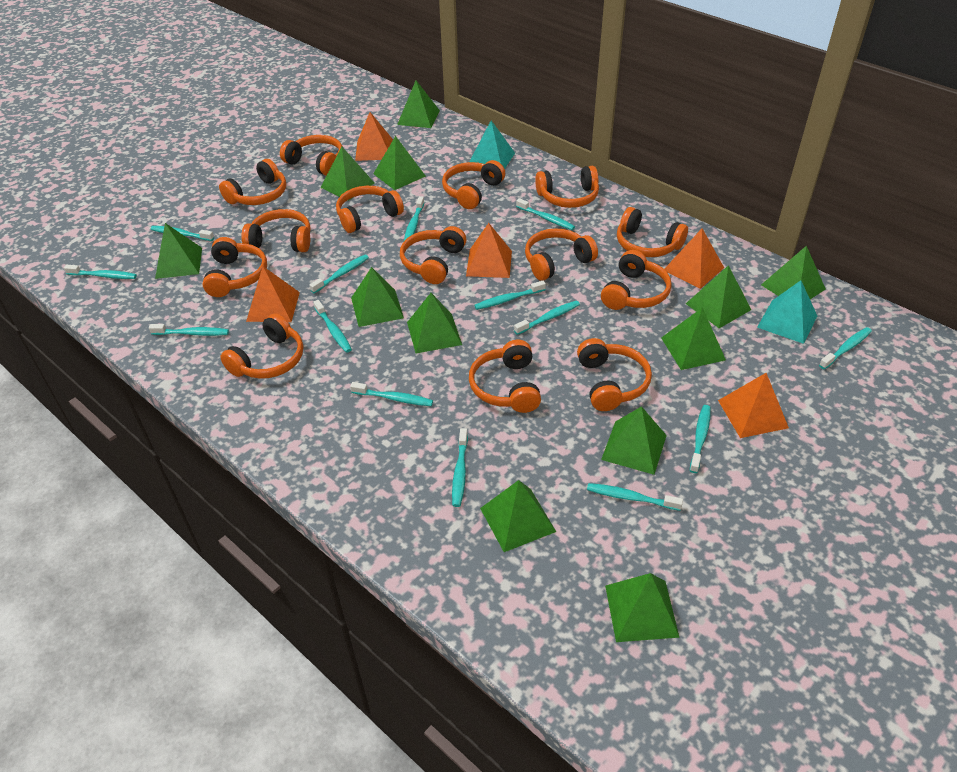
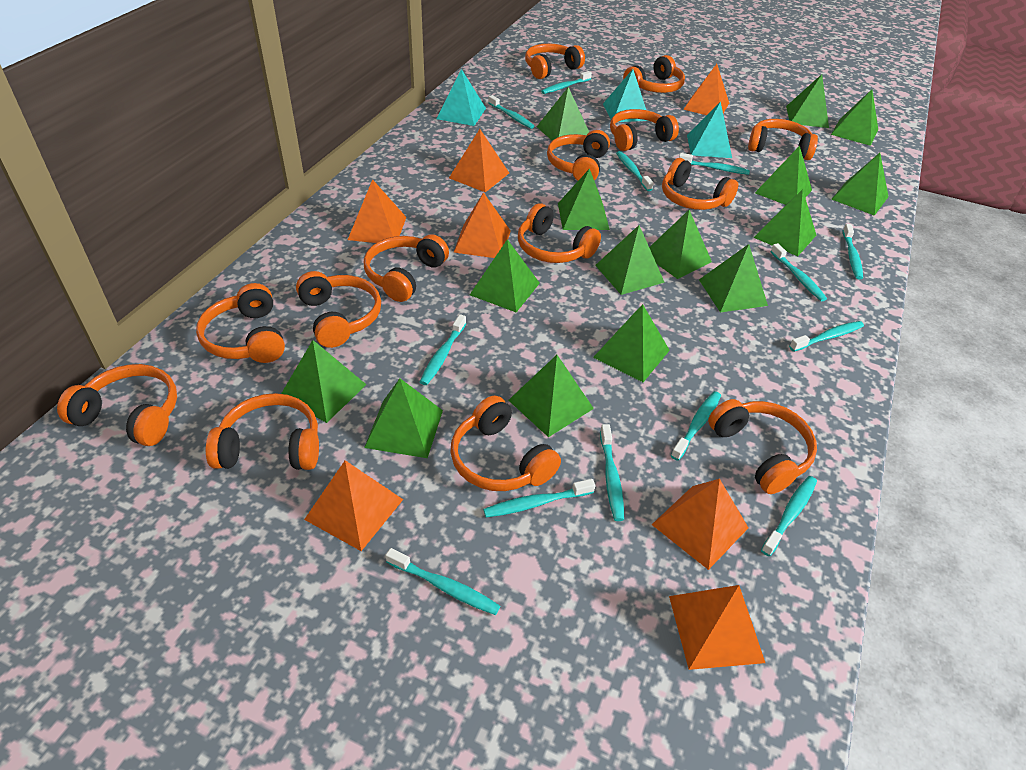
green pyramid: 12 -> 15
orange pyramid: 5 -> 7
turquoise pyramid: 2 -> 3
turquoise toothbrush: 14 -> 13

